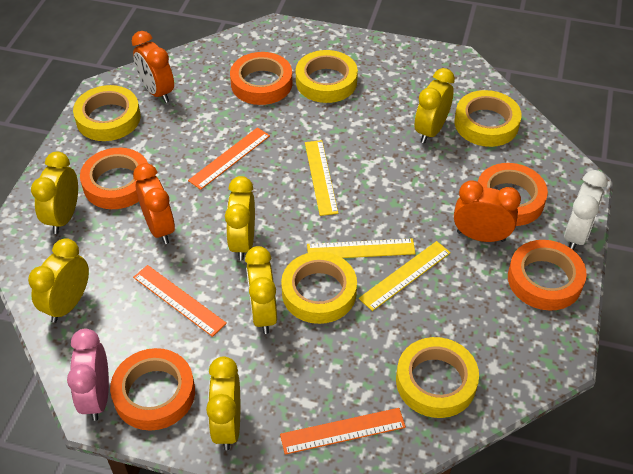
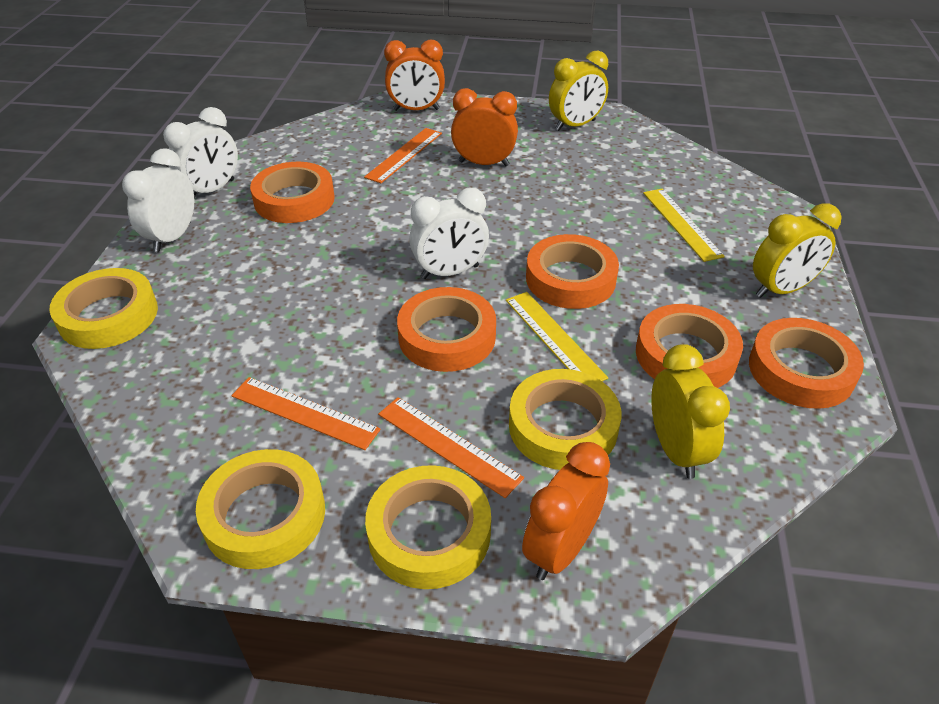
pink clock: 1 -> 0
white clock: 1 -> 3
yellow clock: 6 -> 3
yellow ruler: 3 -> 2
yellow tape: 5 -> 4

